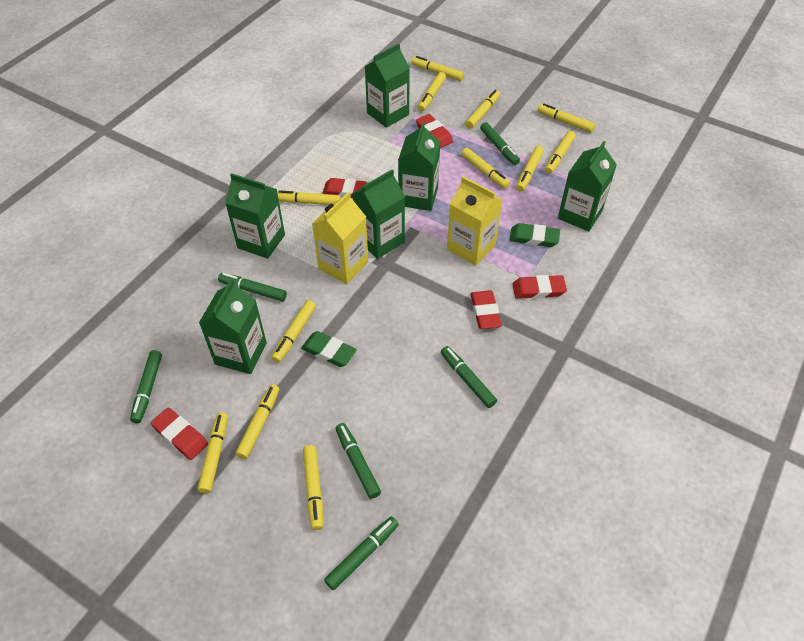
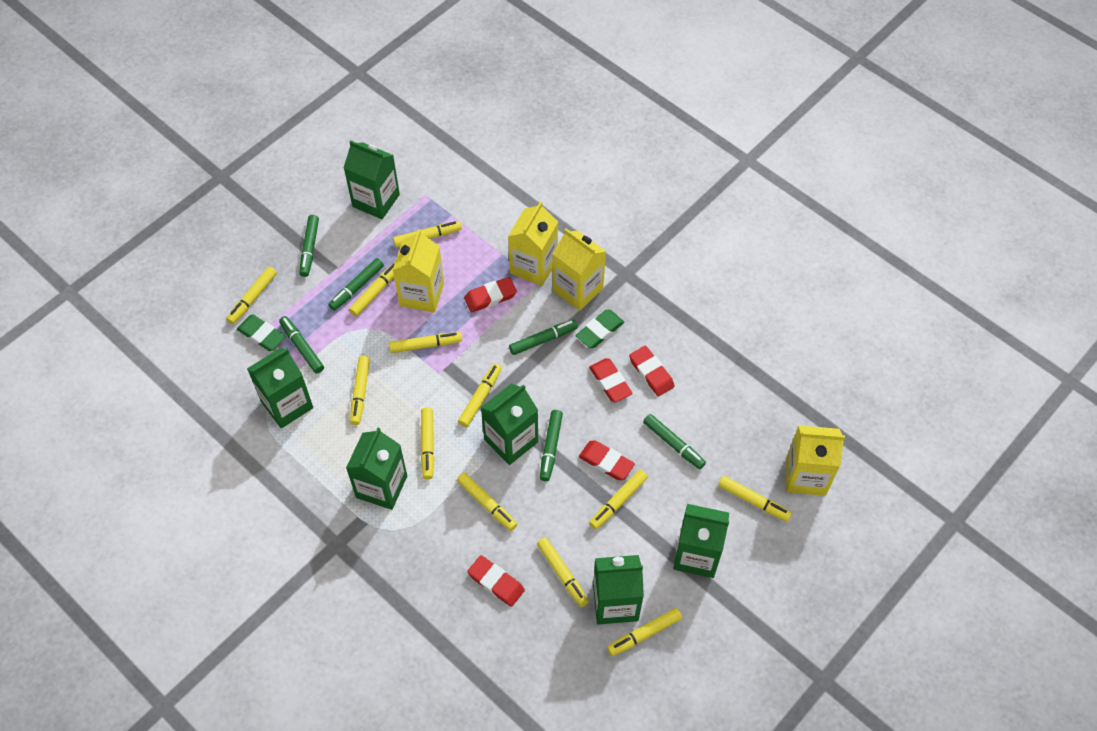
yellow carton: 2 -> 4

